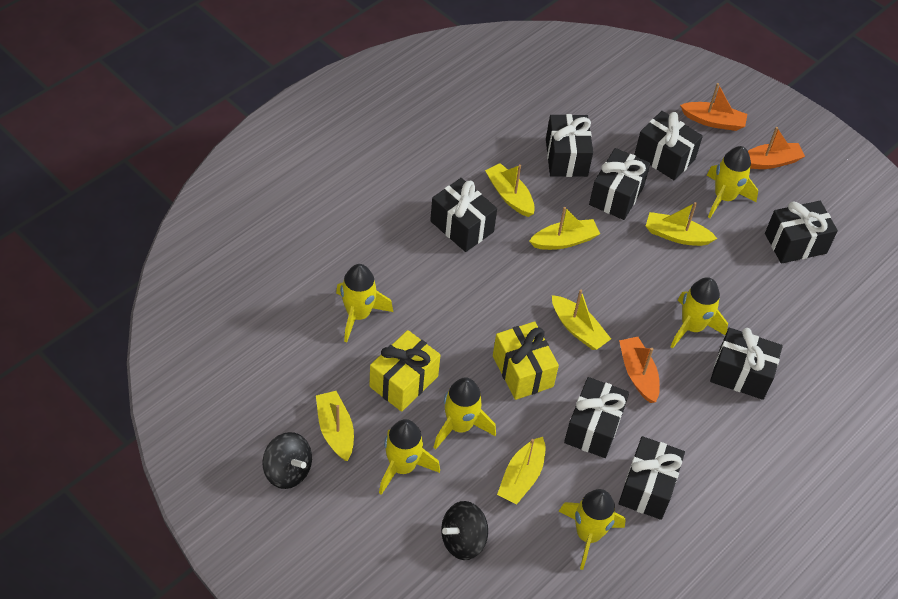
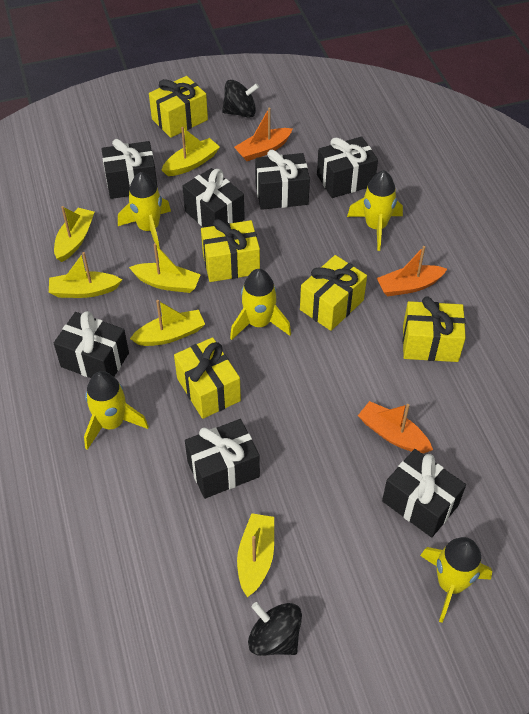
black gift: 8 -> 7
yellow gift: 2 -> 5
yellow rocket: 6 -> 5

